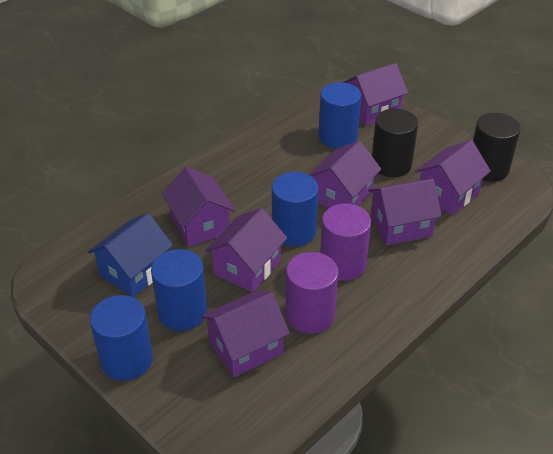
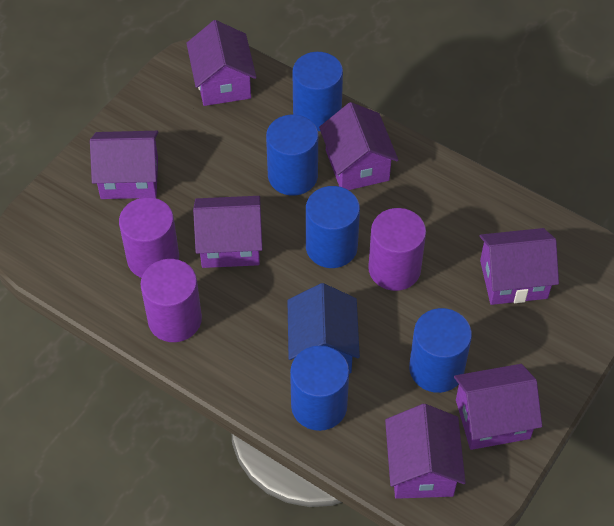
black cylinder: 2 -> 0
blue cylinder: 4 -> 5
purple cylinder: 2 -> 3

